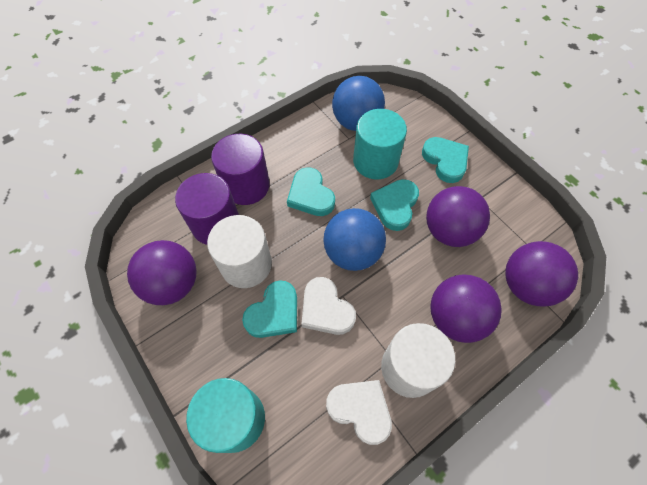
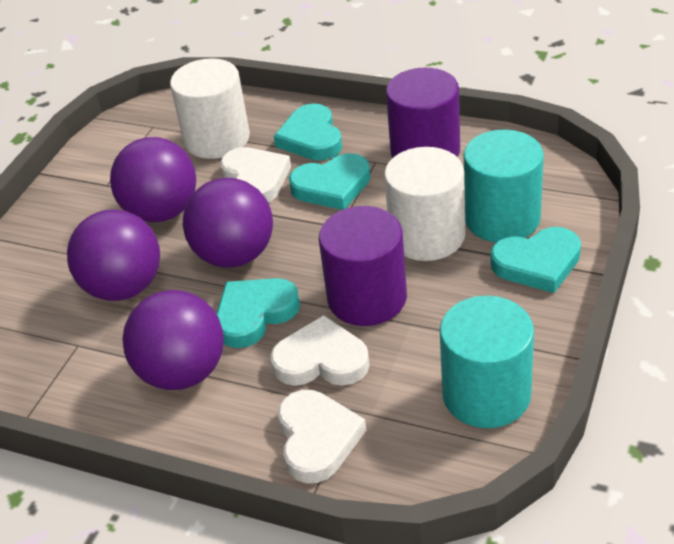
blue ball: 2 -> 0
white heart: 2 -> 3

